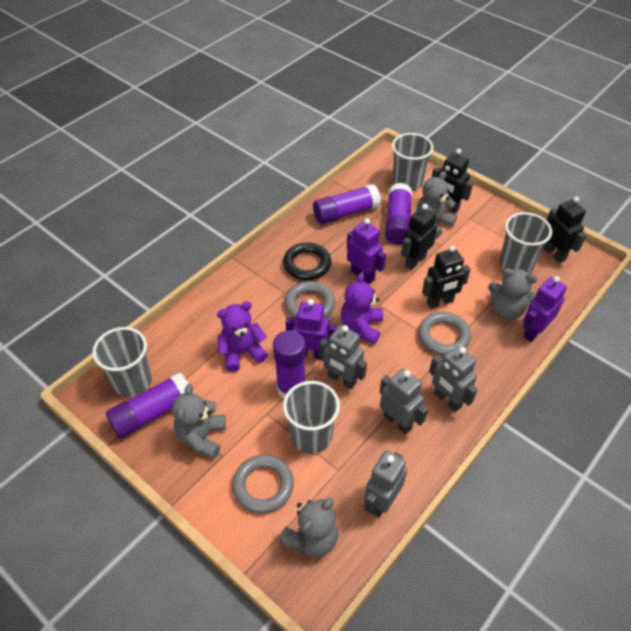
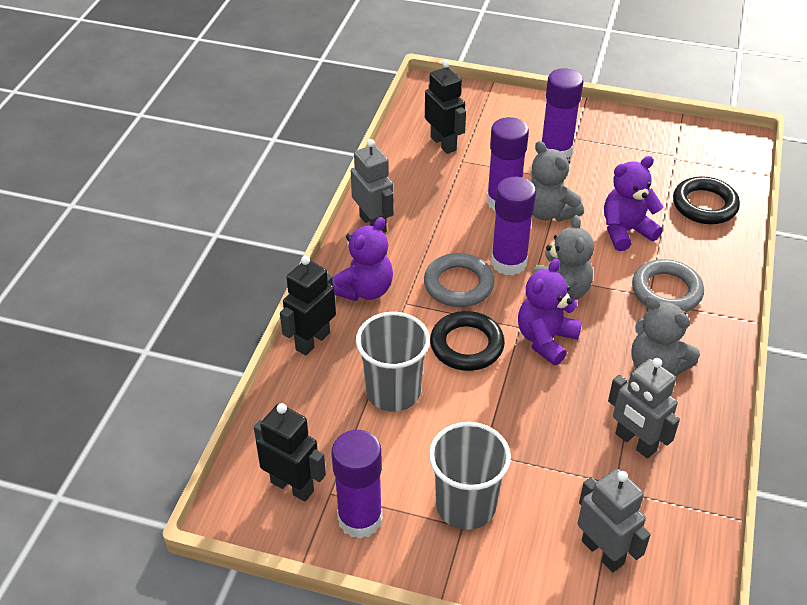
black ring: 1 -> 2
black robot: 4 -> 3
grey cup: 4 -> 2
grey ring: 3 -> 2
grey robot: 4 -> 3
grey teddy bear: 4 -> 3
purple robot: 3 -> 0
purple teddy bear: 2 -> 3

